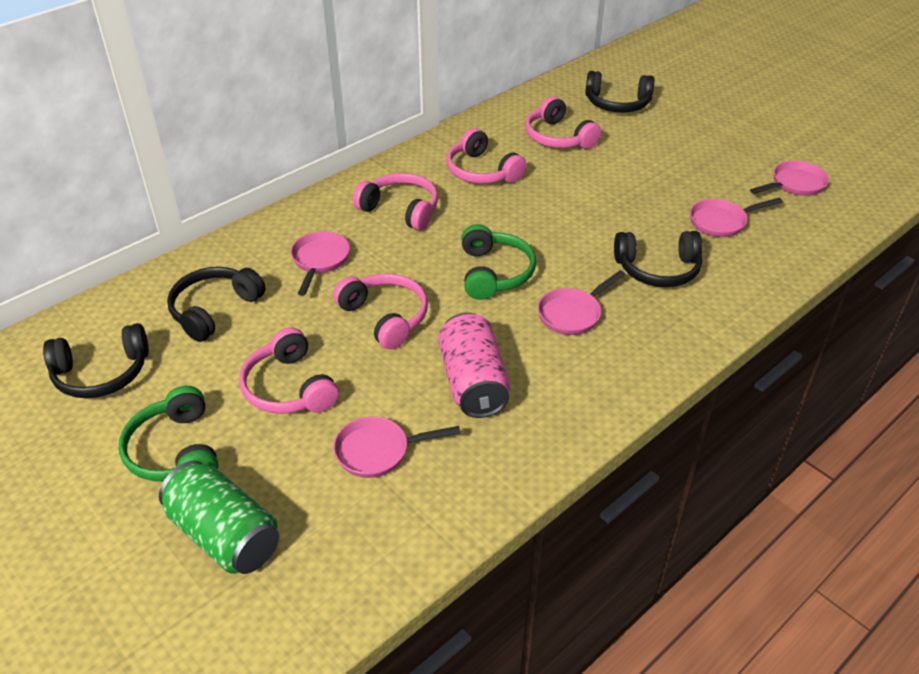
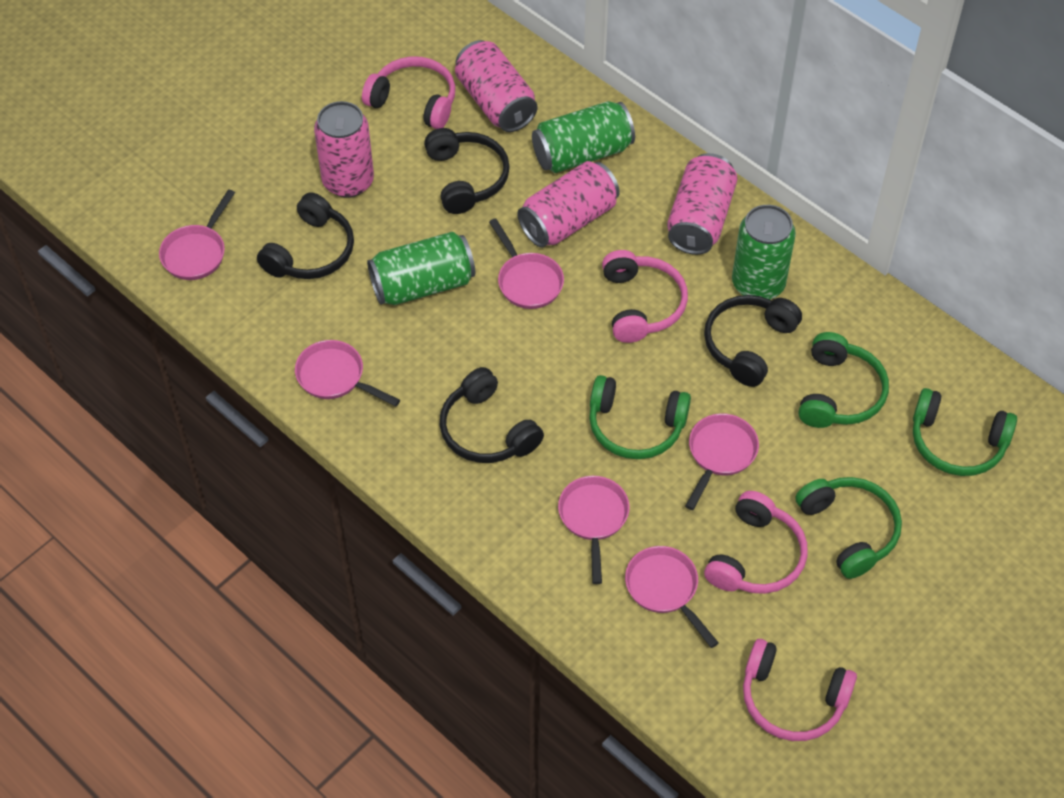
green can: 1 -> 3
green headphones: 2 -> 4
pink can: 1 -> 4
pink headphones: 5 -> 4
pink pan: 5 -> 6

